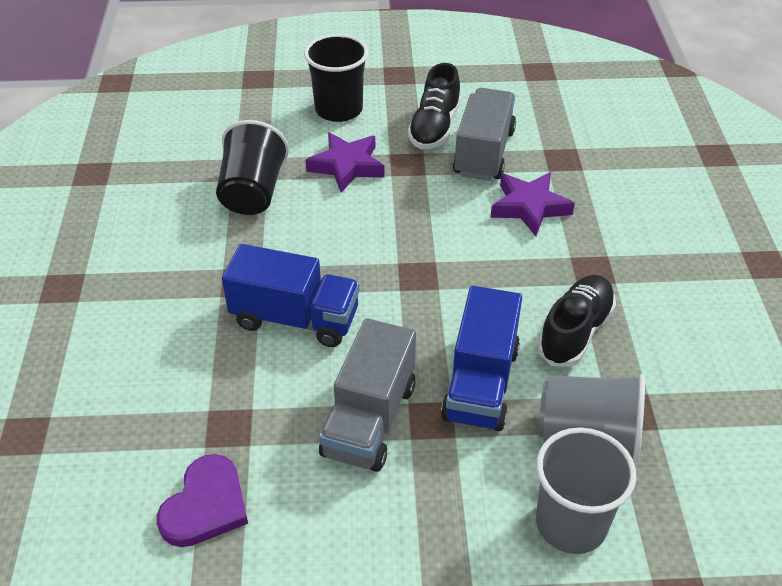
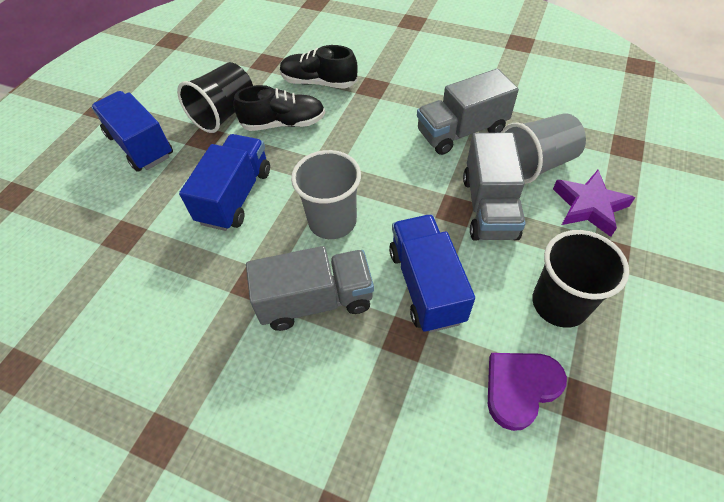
blue truck: 2 -> 3
grey truck: 2 -> 3
purple star: 2 -> 1

